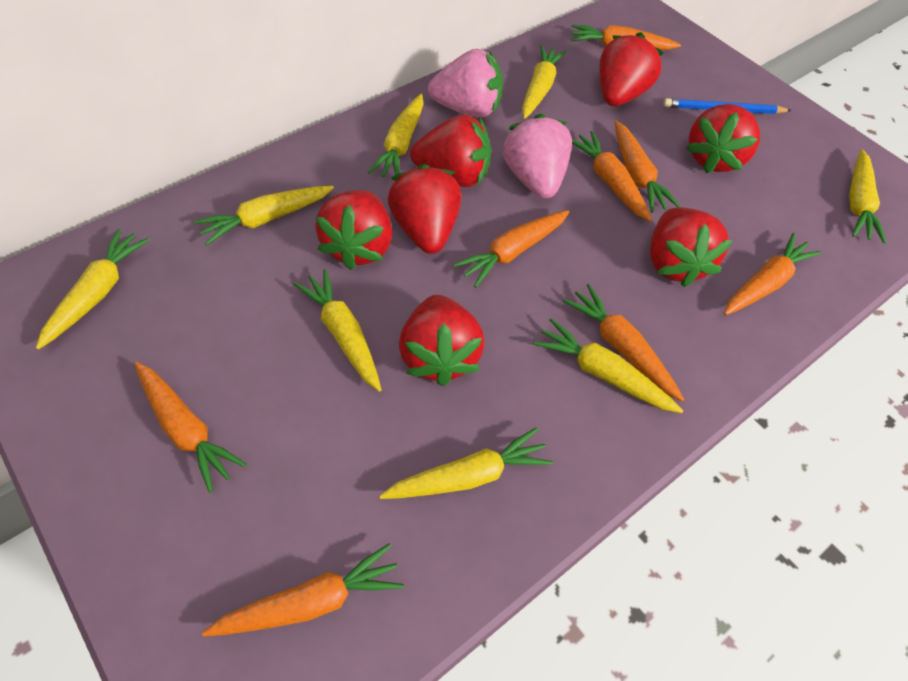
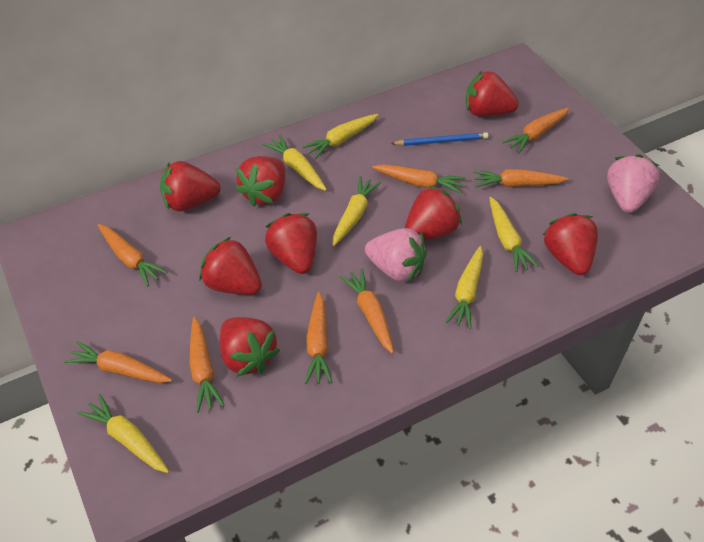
red strawberry: 7 -> 8
yellow carrot: 8 -> 6

